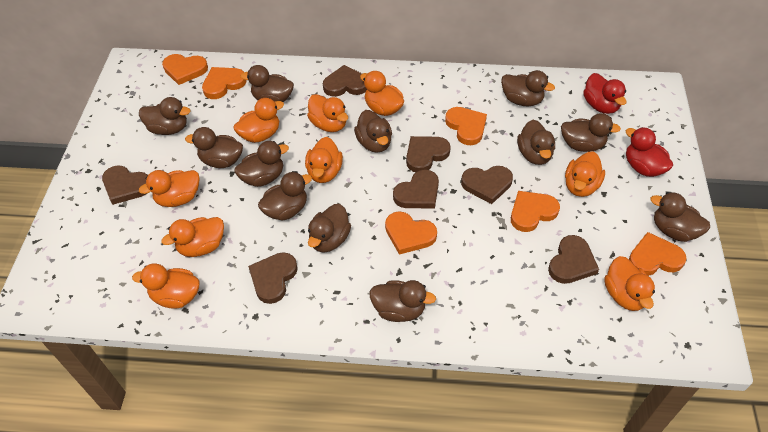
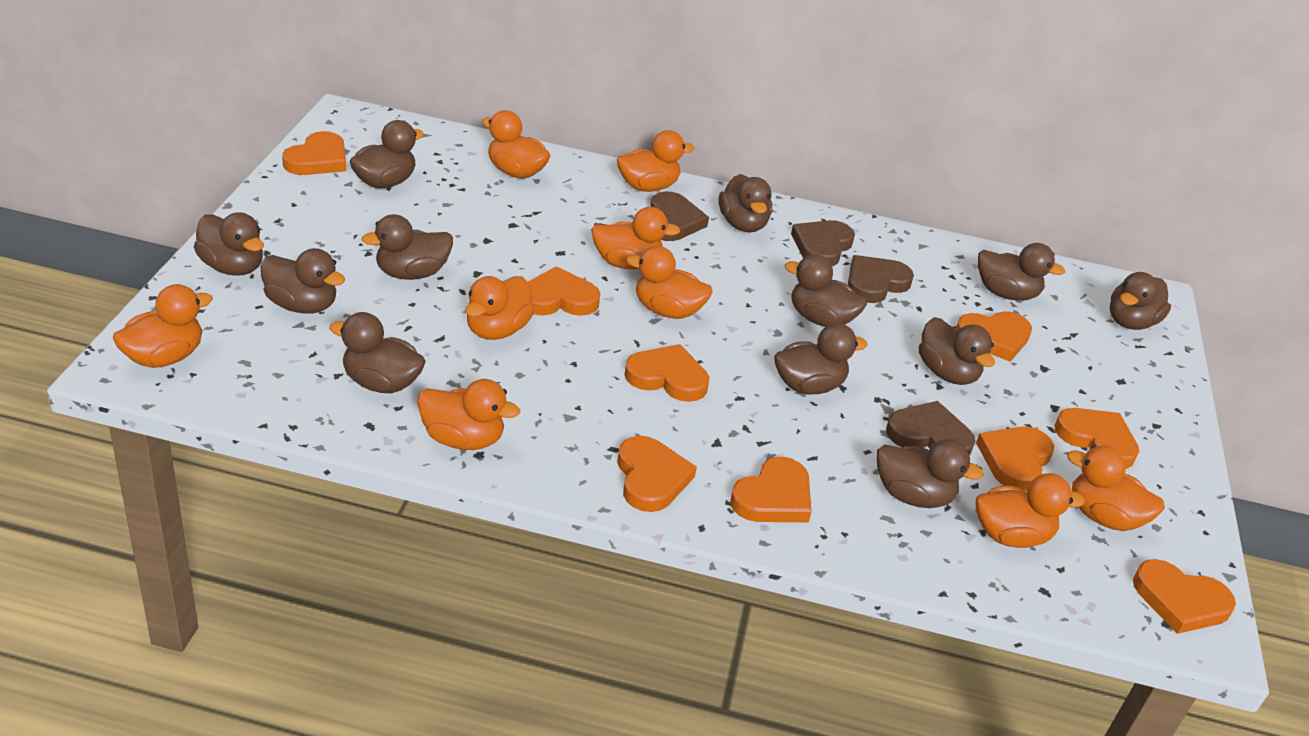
brown heart: 7 -> 4
orange heart: 6 -> 9
red duck: 2 -> 0

